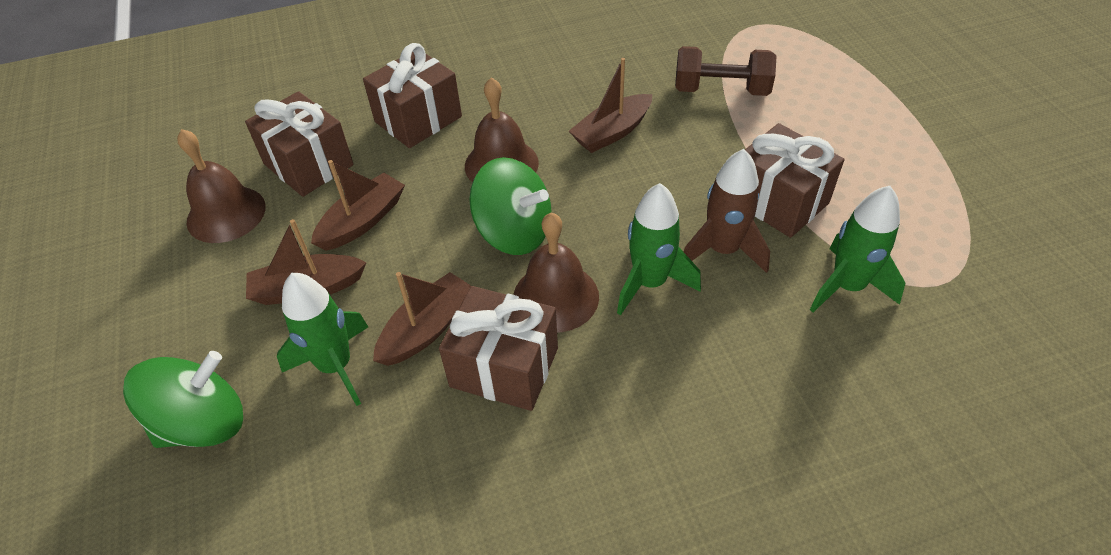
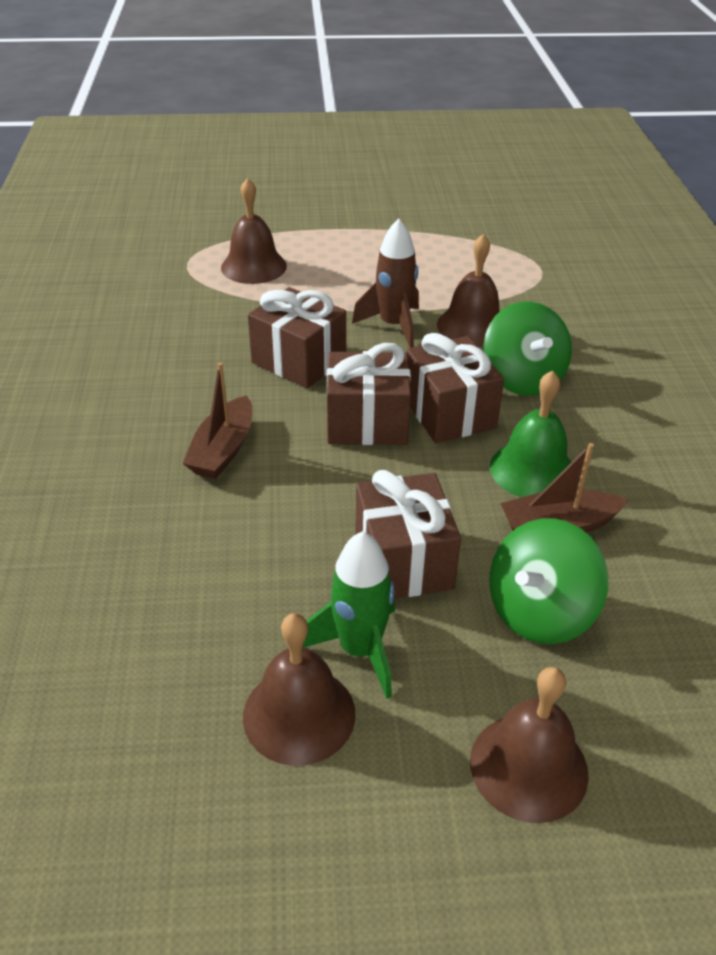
brown bell: 3 -> 4
brown boat: 4 -> 2
brown dumbbell: 1 -> 0
green bell: 0 -> 1
green rocket: 3 -> 1

